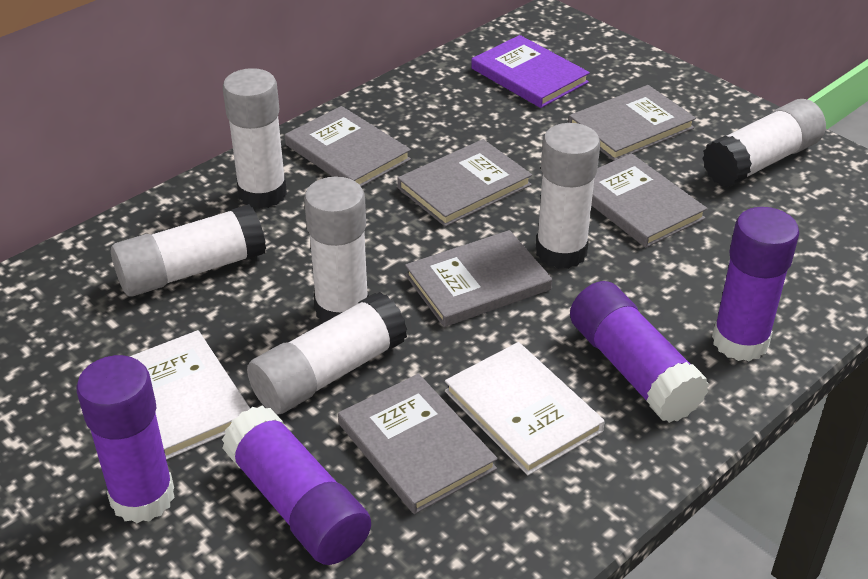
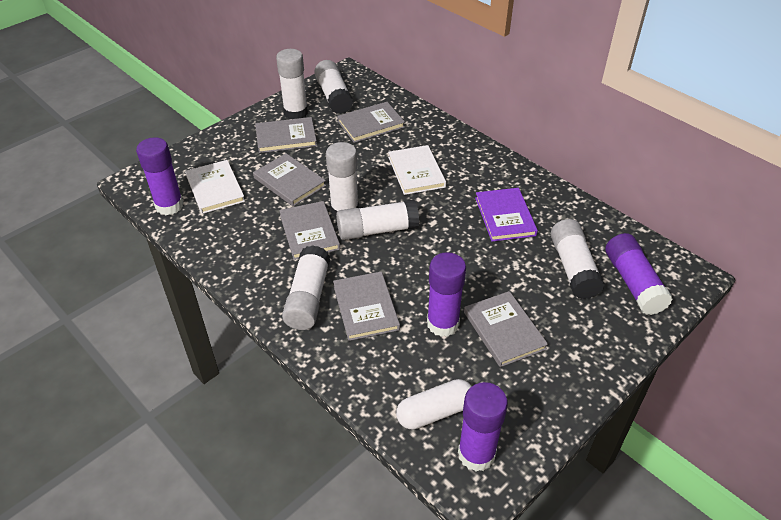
white capsule: 0 -> 1

